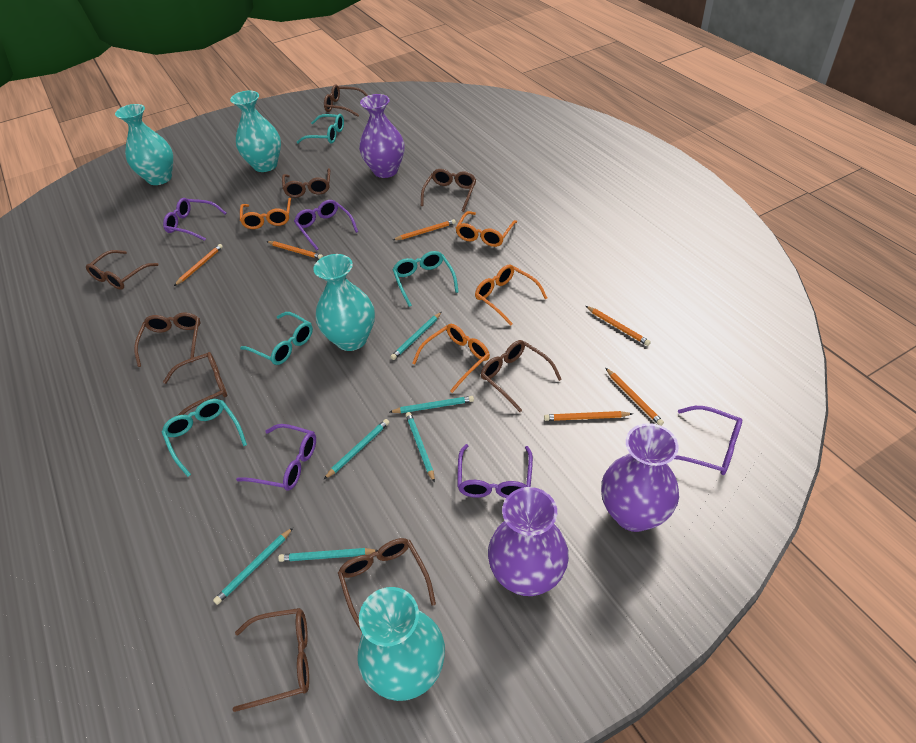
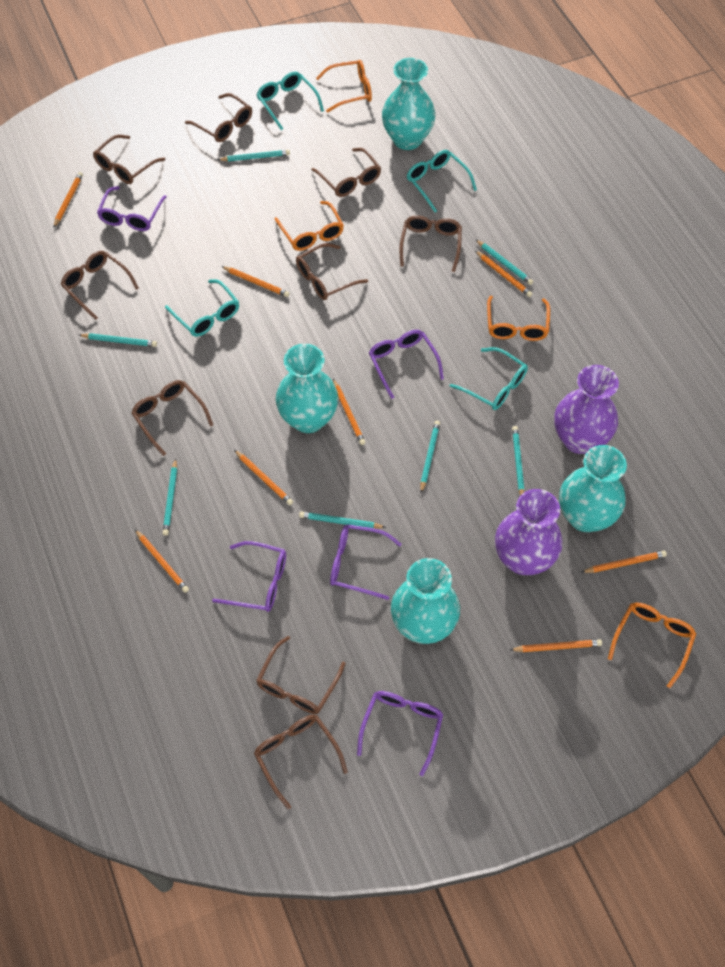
orange pencil: 6 -> 8
purple vase: 3 -> 2
turquoise pencil: 6 -> 7

